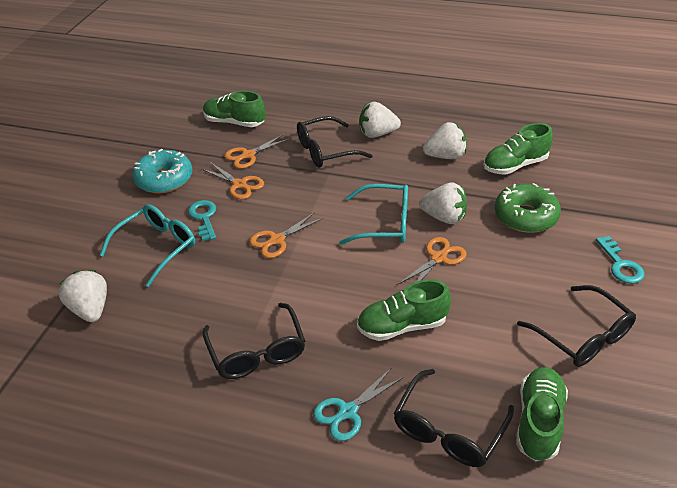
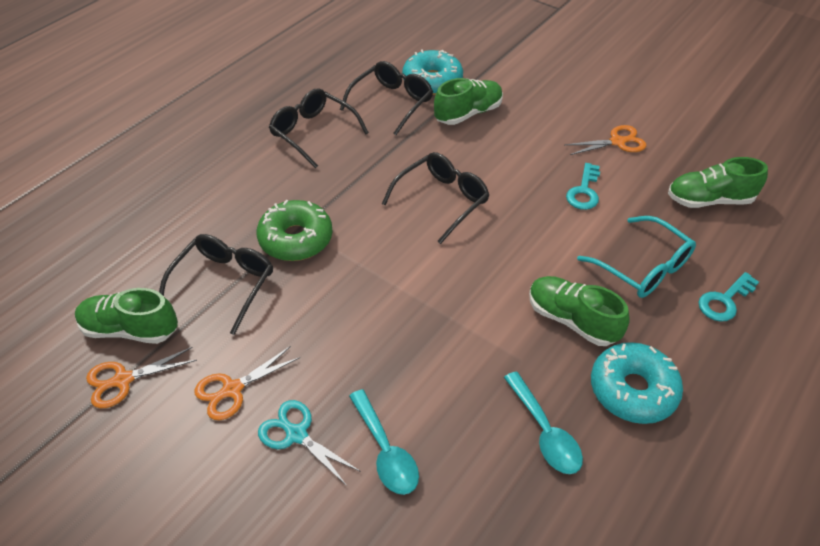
orange scissors: 4 -> 3
turquoise donut: 1 -> 2
turquoise glasses: 2 -> 1
turquoise spoon: 0 -> 2
white strawberry: 4 -> 0

